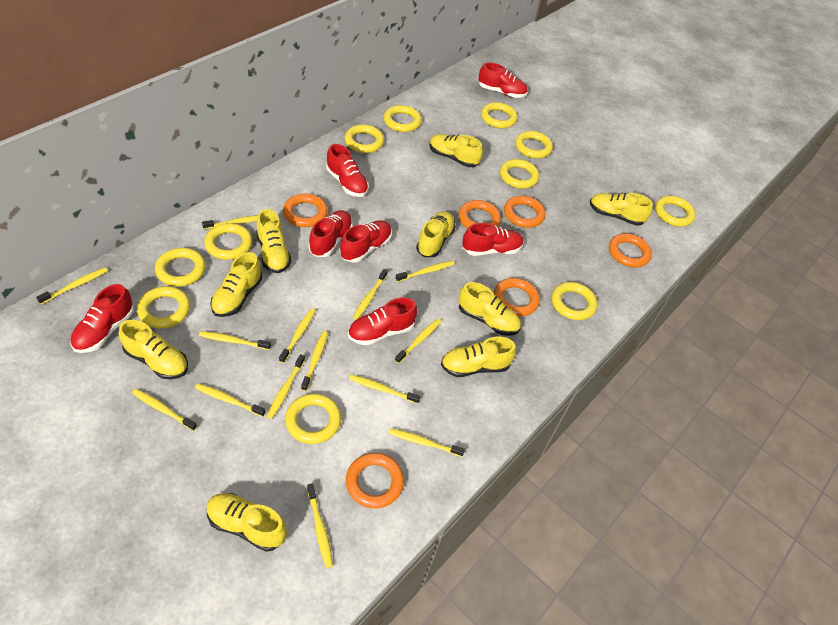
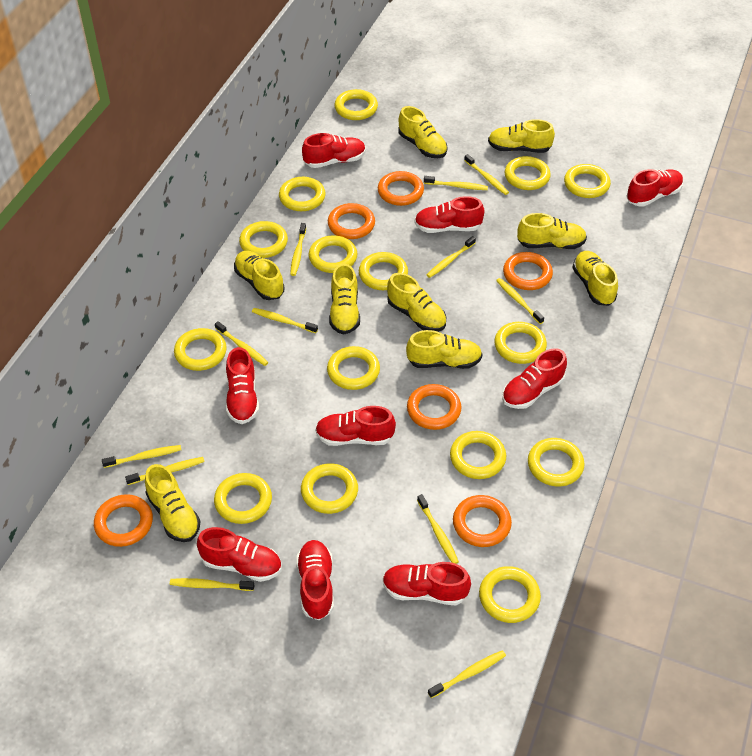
red shoe: 7 -> 9
yellow ring: 11 -> 15
yellow toothbrush: 14 -> 12

